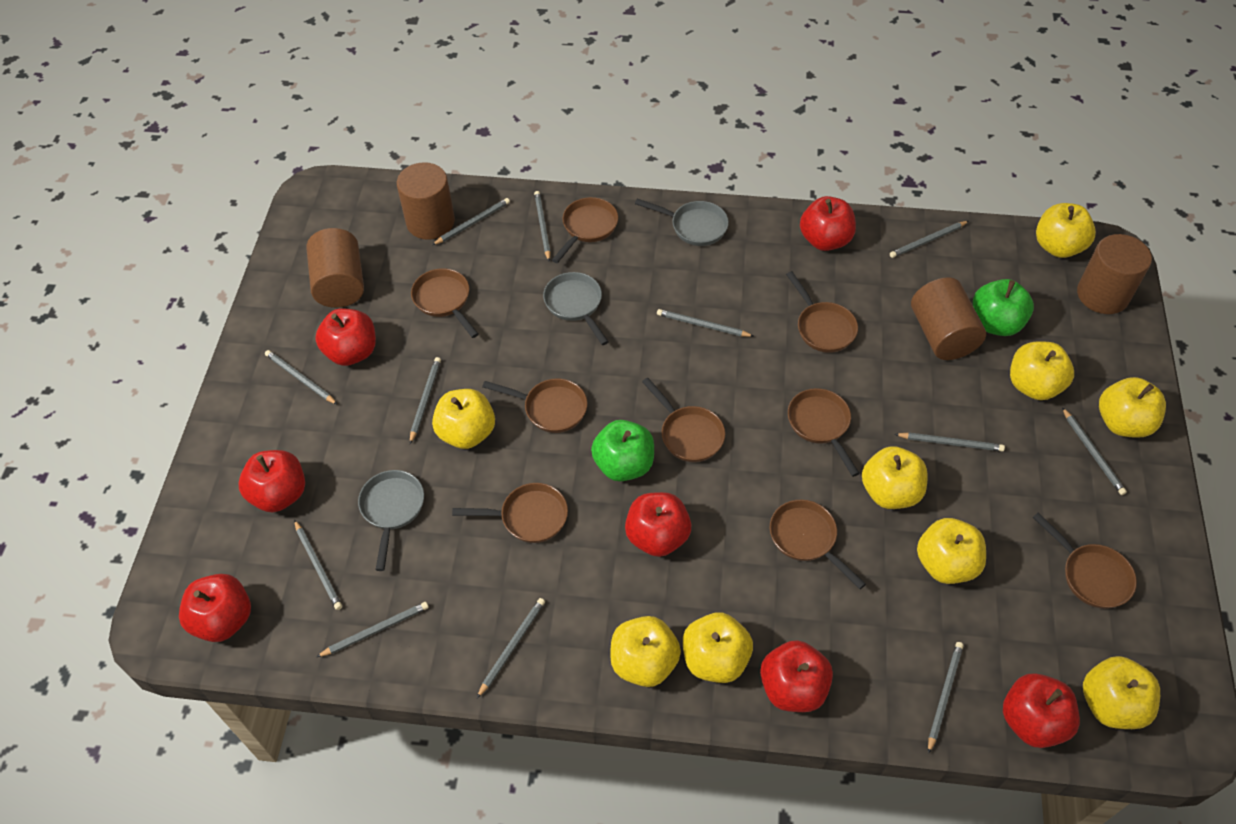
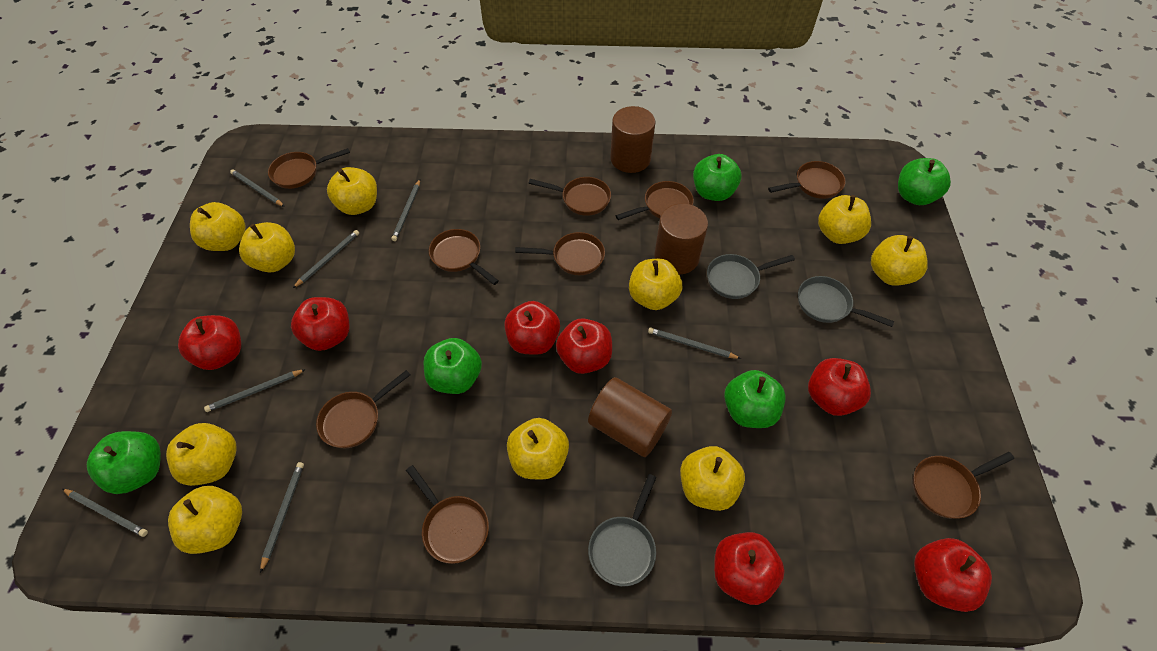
brown cylinder: 4 -> 3
green apple: 2 -> 5
grey pencil: 12 -> 7
yellow apple: 9 -> 10

